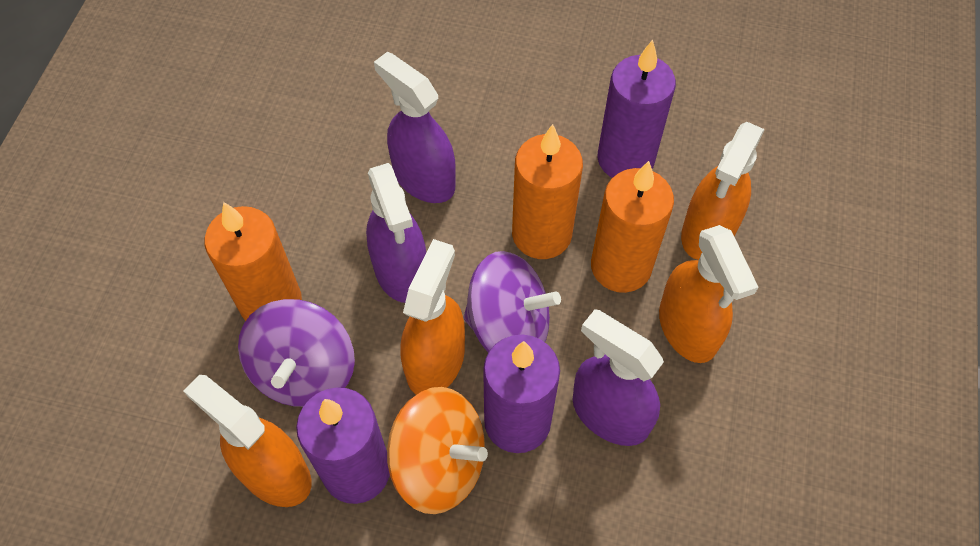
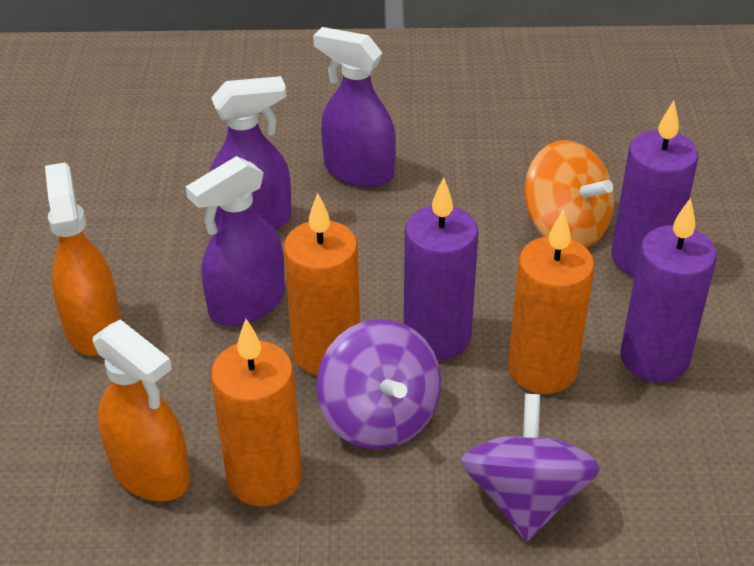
orange spray bottle: 4 -> 2

